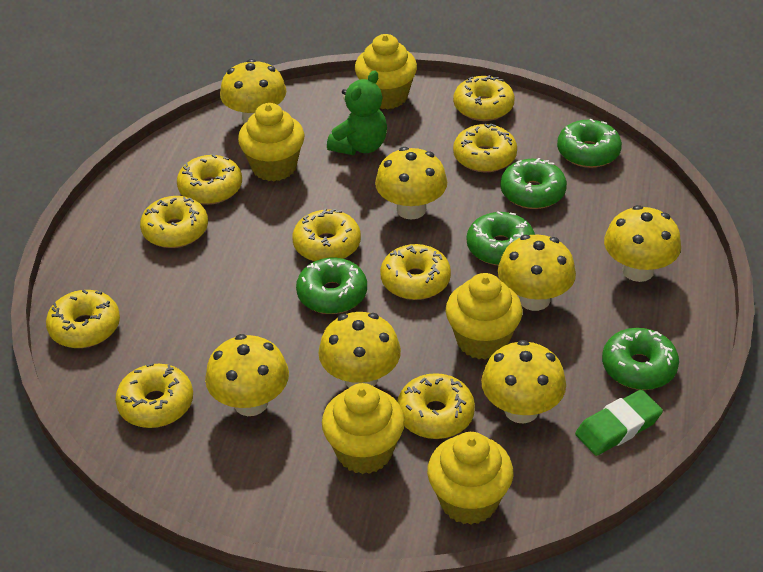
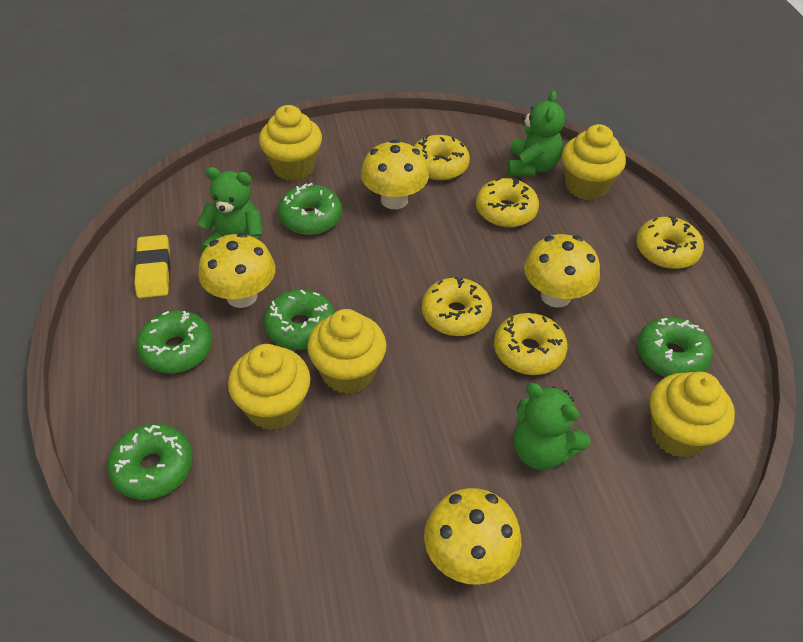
green eraser: 1 -> 0
green teddy bear: 1 -> 3
yellow donut: 9 -> 5
yellow eraser: 0 -> 1
yellow mushroom: 7 -> 4

